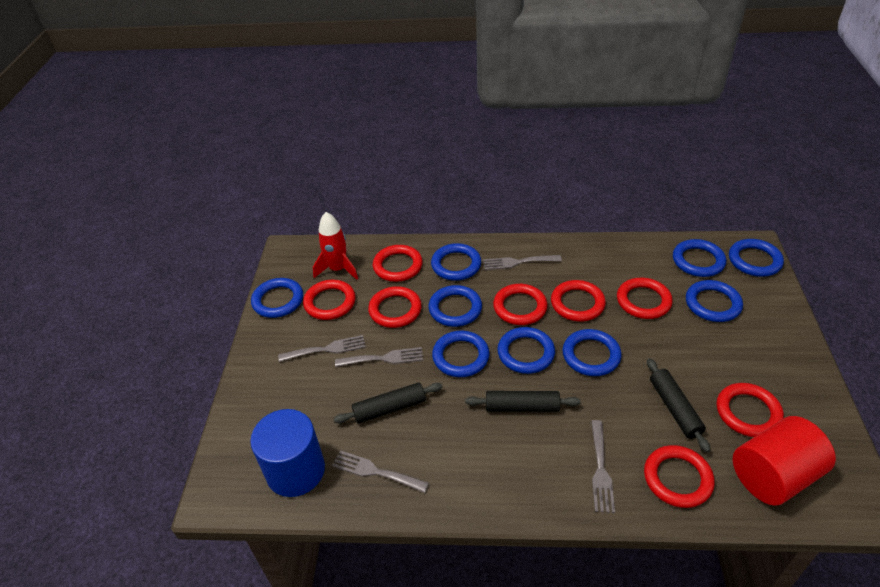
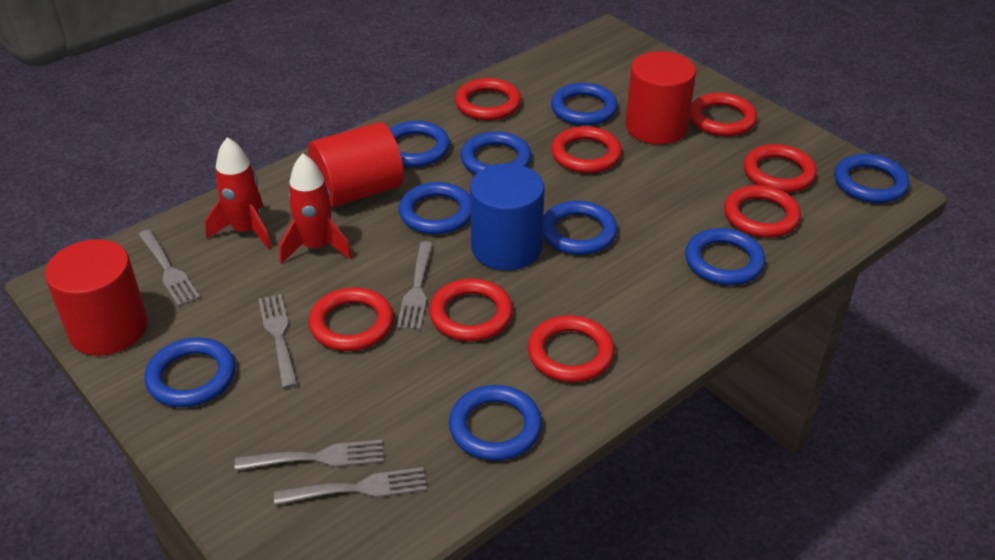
black rolling pin: 3 -> 0
red cylinder: 1 -> 3
red rocket: 1 -> 2

